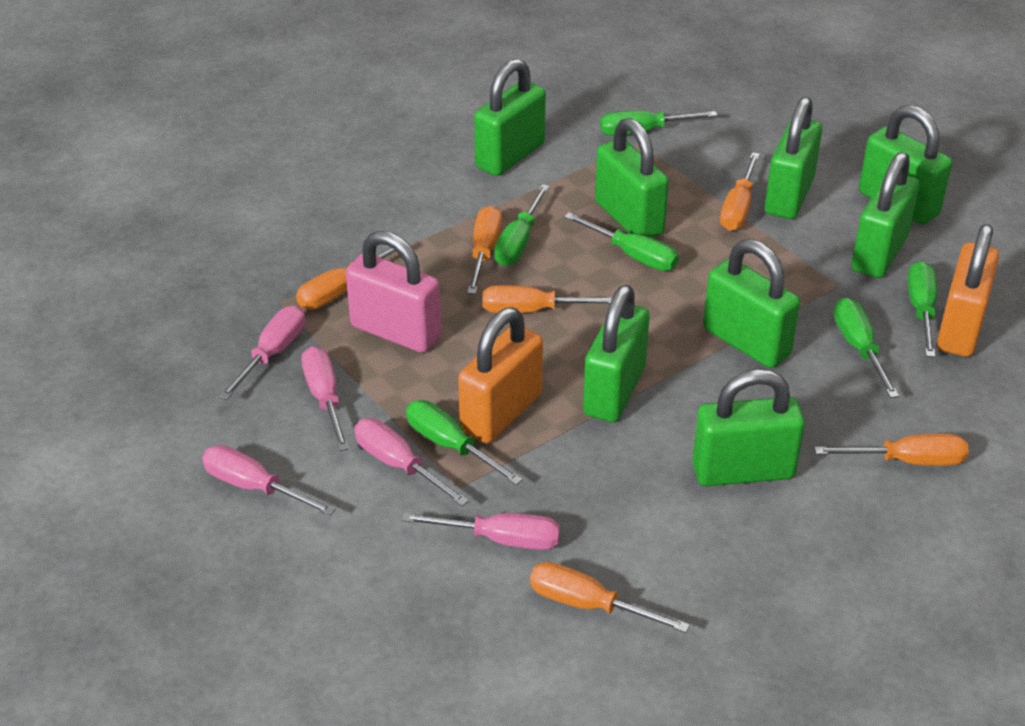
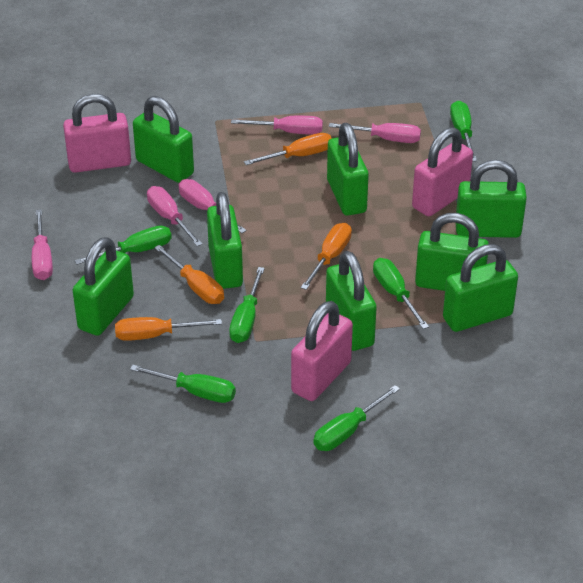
orange padlock: 2 -> 0
orange screwdriver: 6 -> 4
pink padlock: 1 -> 3

